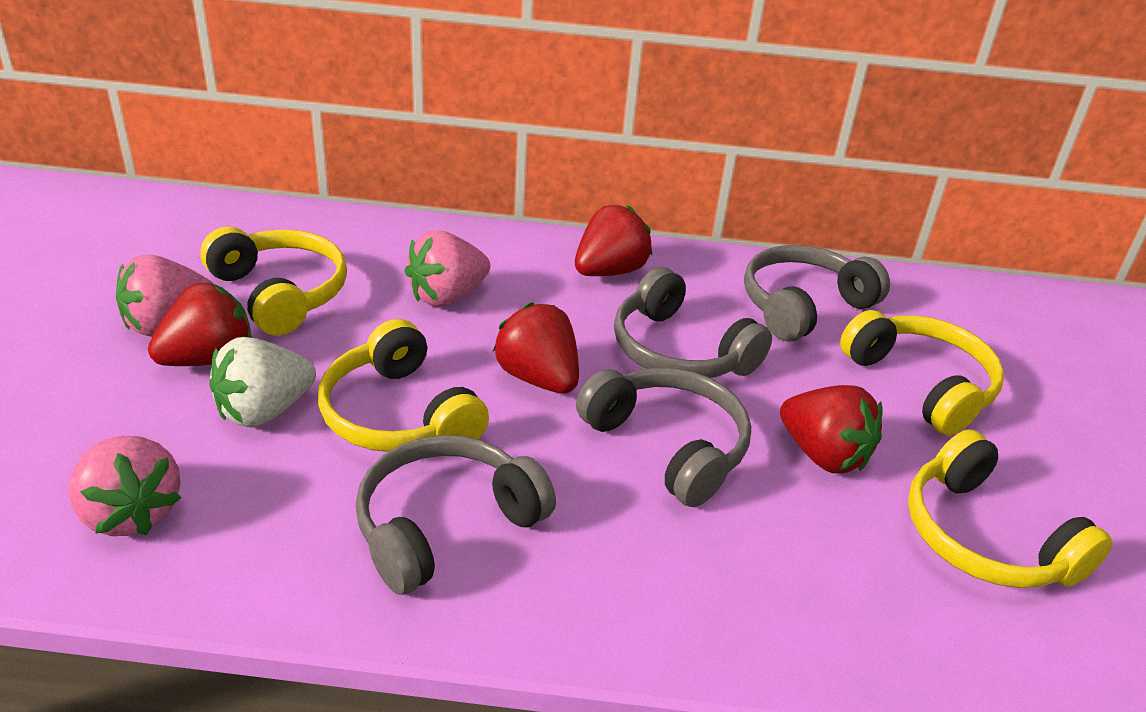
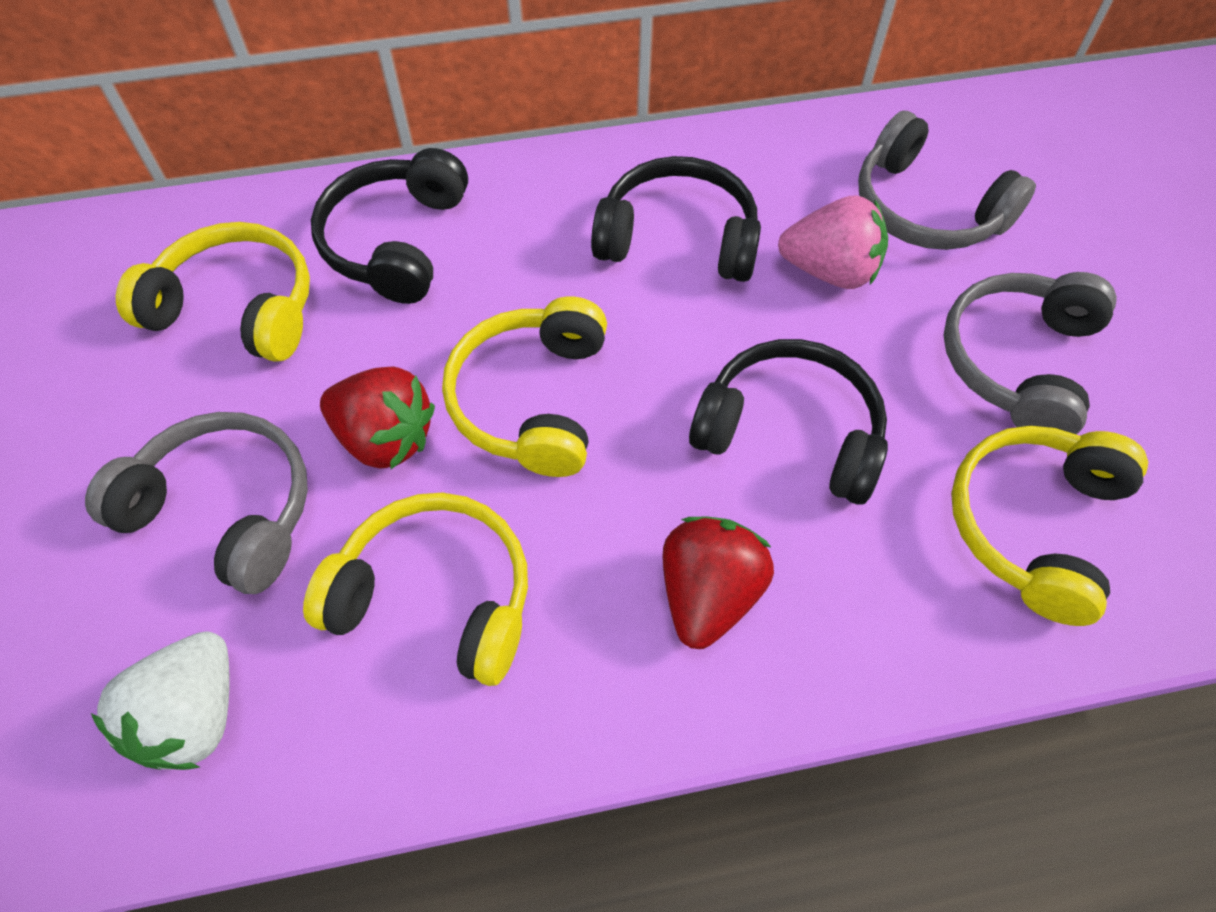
black headphones: 0 -> 3
grey headphones: 4 -> 3
pink strawberry: 3 -> 1
red strawberry: 4 -> 2

